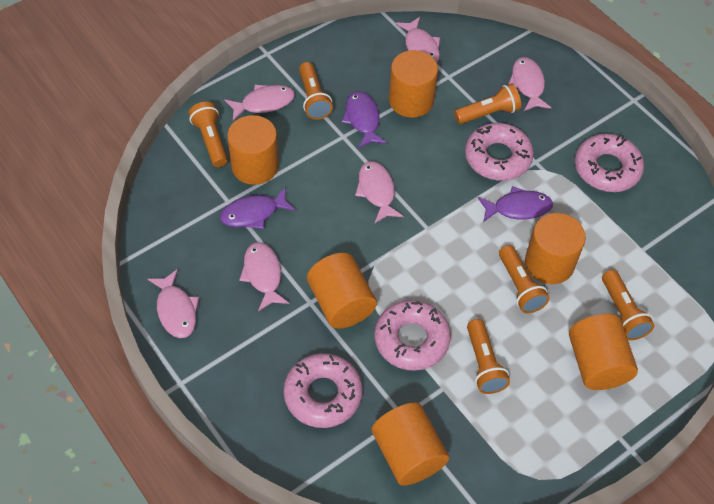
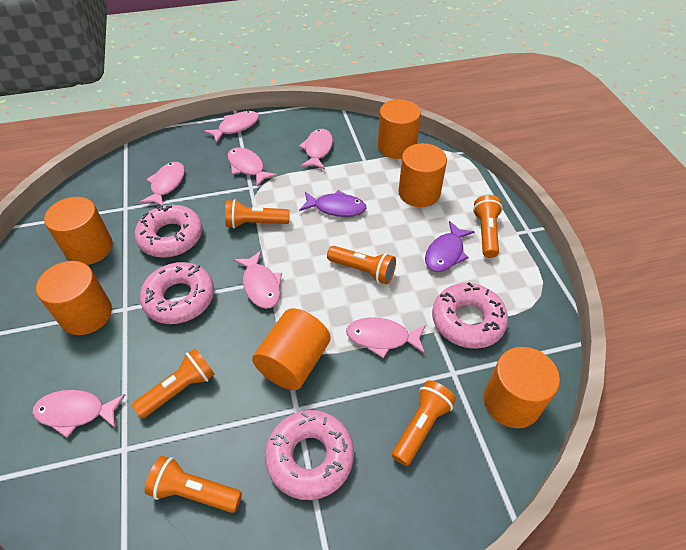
pink fish: 6 -> 7
purple fish: 3 -> 2

